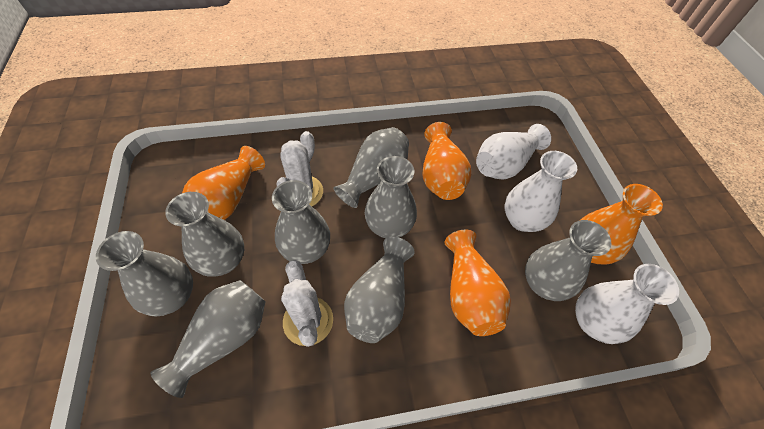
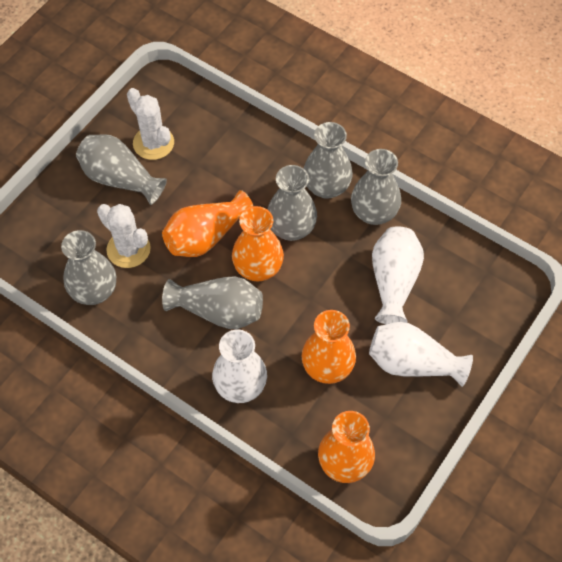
grey vase: 8 -> 6

